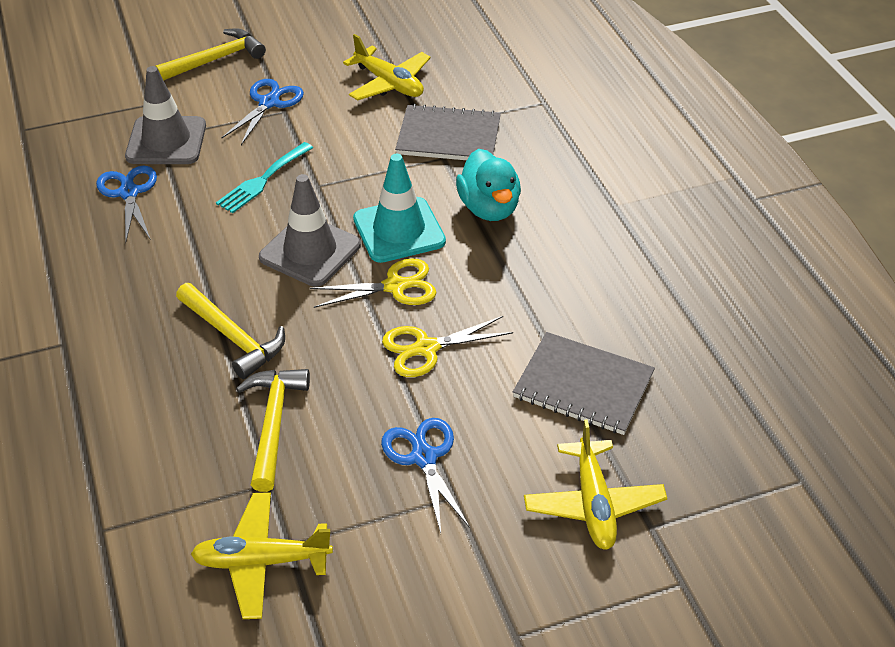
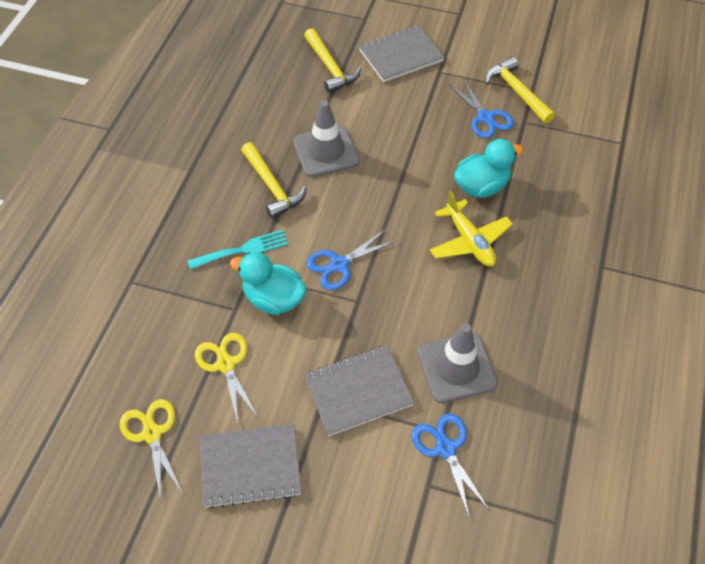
grey notebook: 2 -> 3
turquoise duck: 1 -> 2
turquoise traffic cone: 1 -> 0
yellow plane: 3 -> 1

